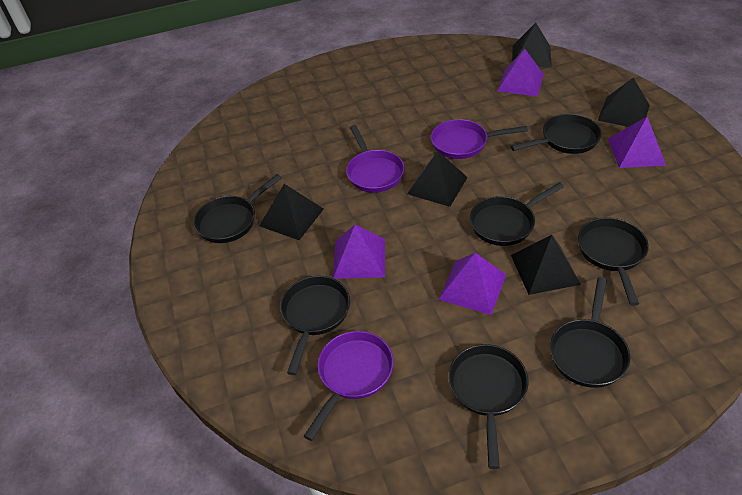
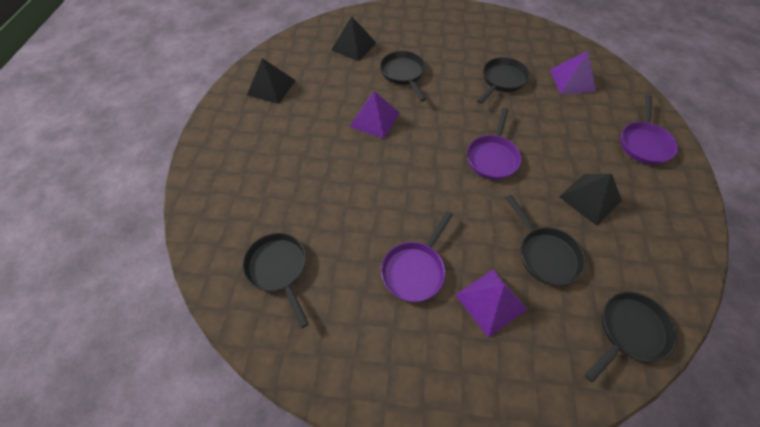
black pan: 7 -> 5
black pyramid: 5 -> 3
purple pyramid: 4 -> 3

